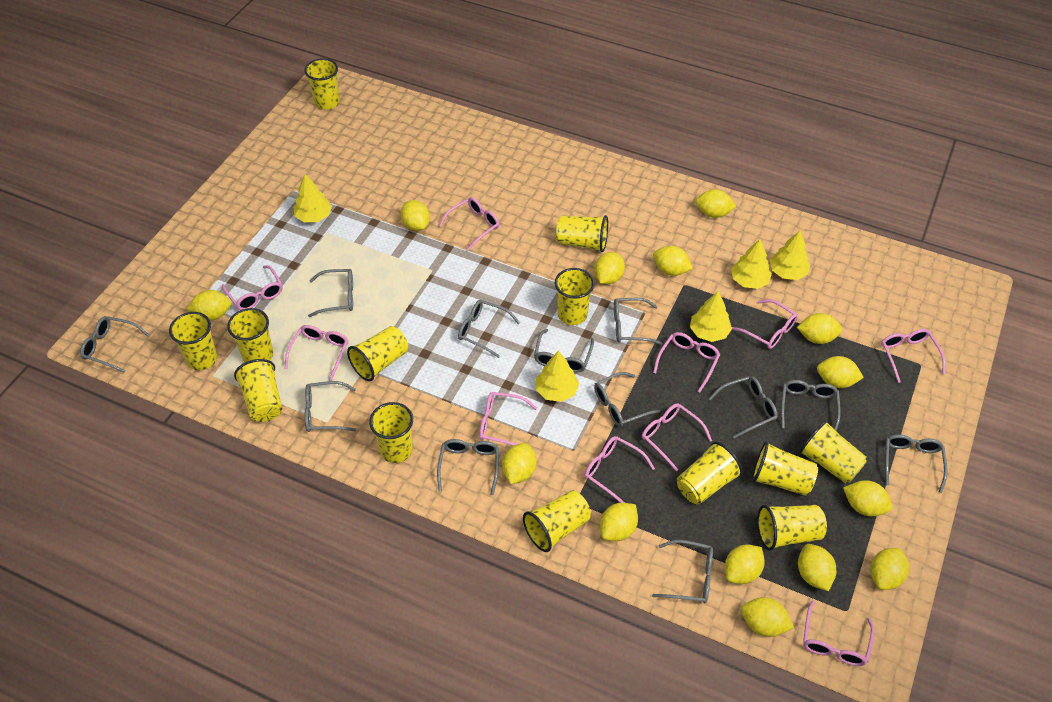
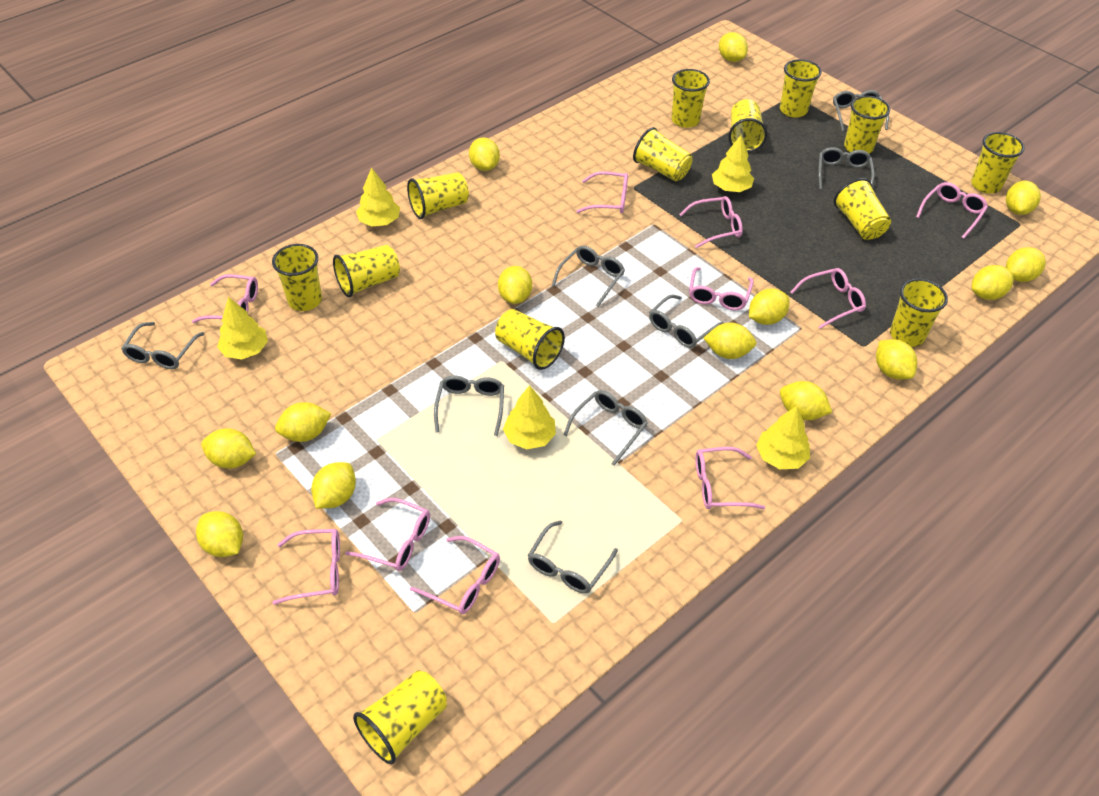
grey glasses: 12 -> 8

